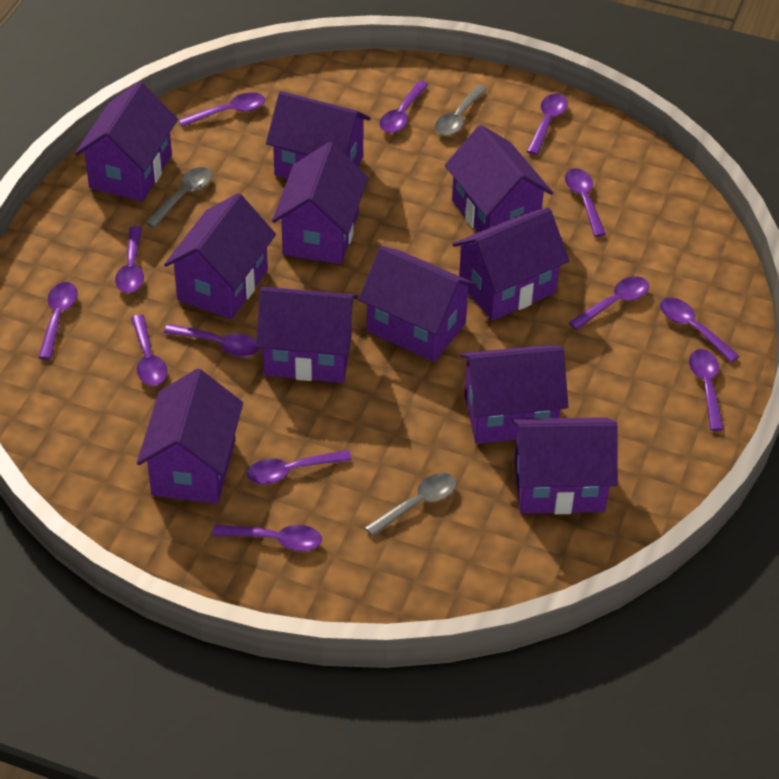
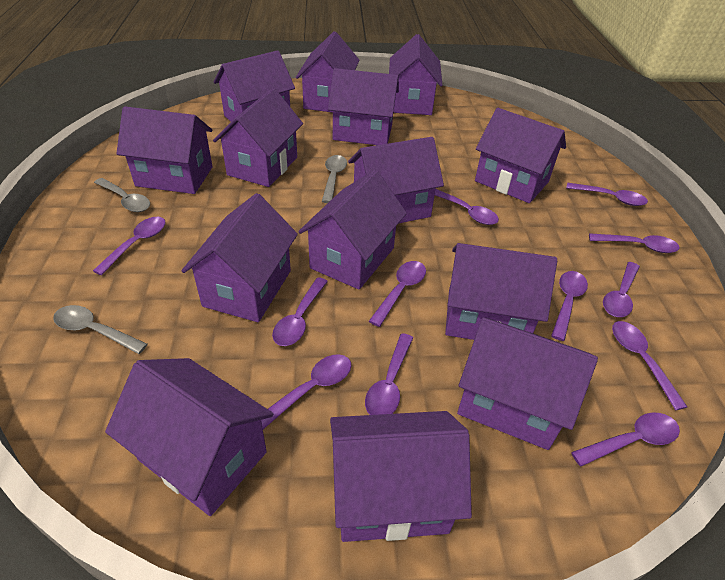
purple house: 11 -> 14
purple spoon: 13 -> 12

